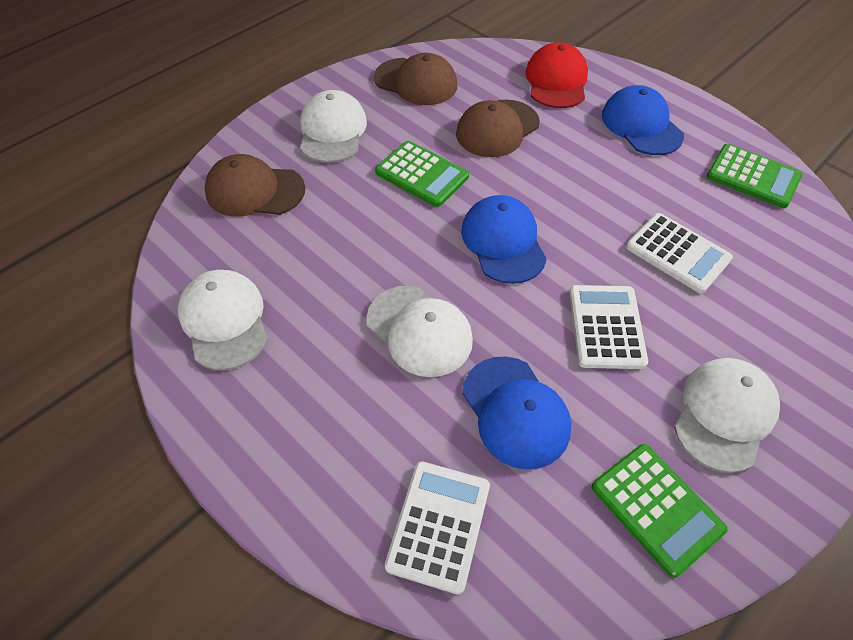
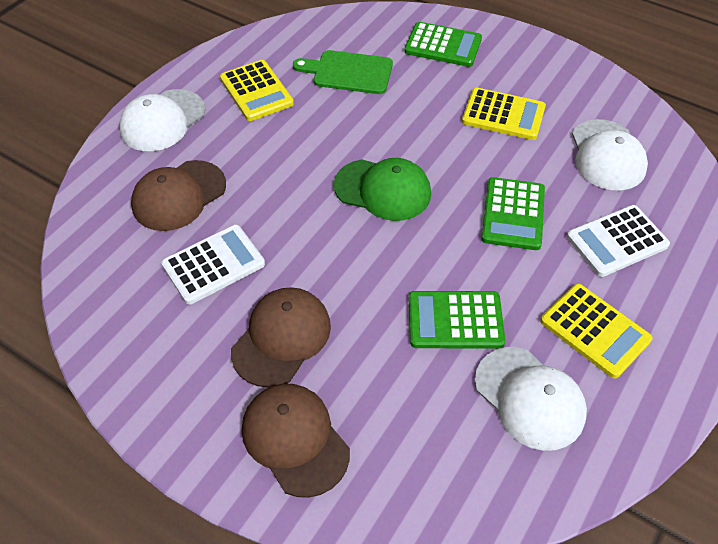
blue cap: 3 -> 0
green cap: 0 -> 1
green cutting board: 0 -> 1
red cap: 1 -> 0
white calculator: 3 -> 2
white cap: 4 -> 3
yellow calculator: 0 -> 3

